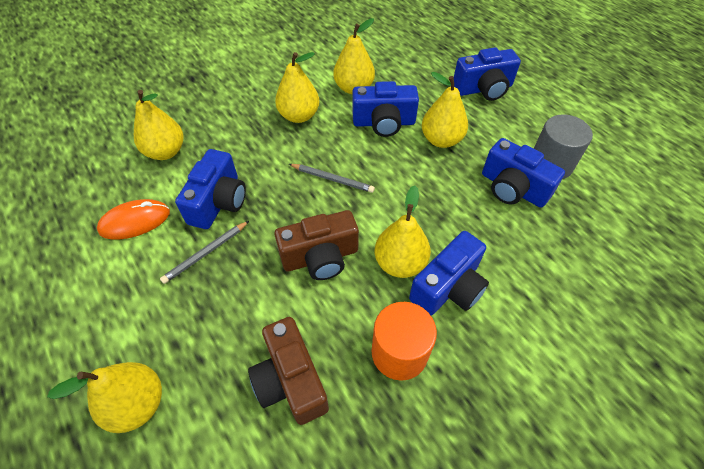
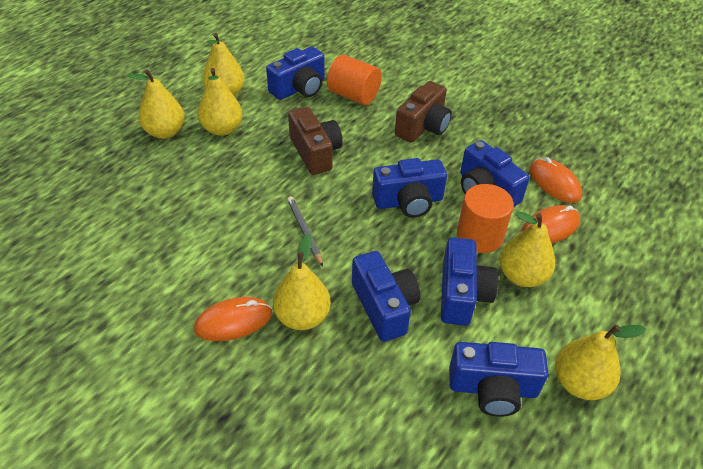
blue camera: 5 -> 6
grey cylinder: 1 -> 0
grey pencil: 2 -> 1
orange cylinder: 1 -> 2
orange mouse: 1 -> 3

